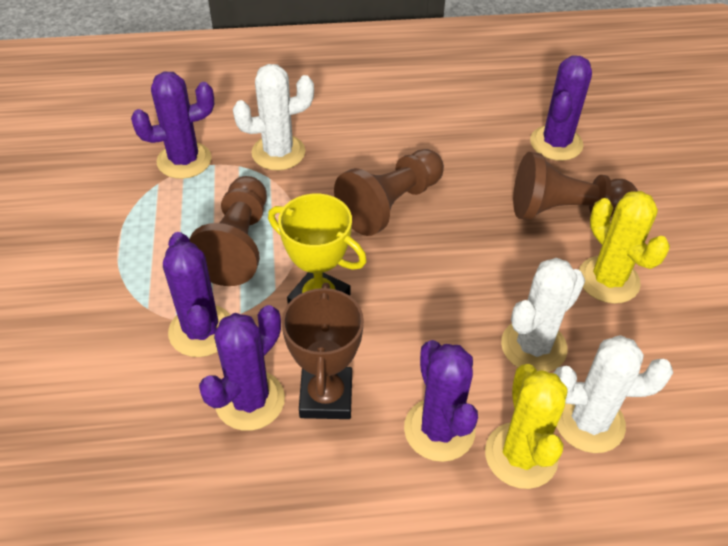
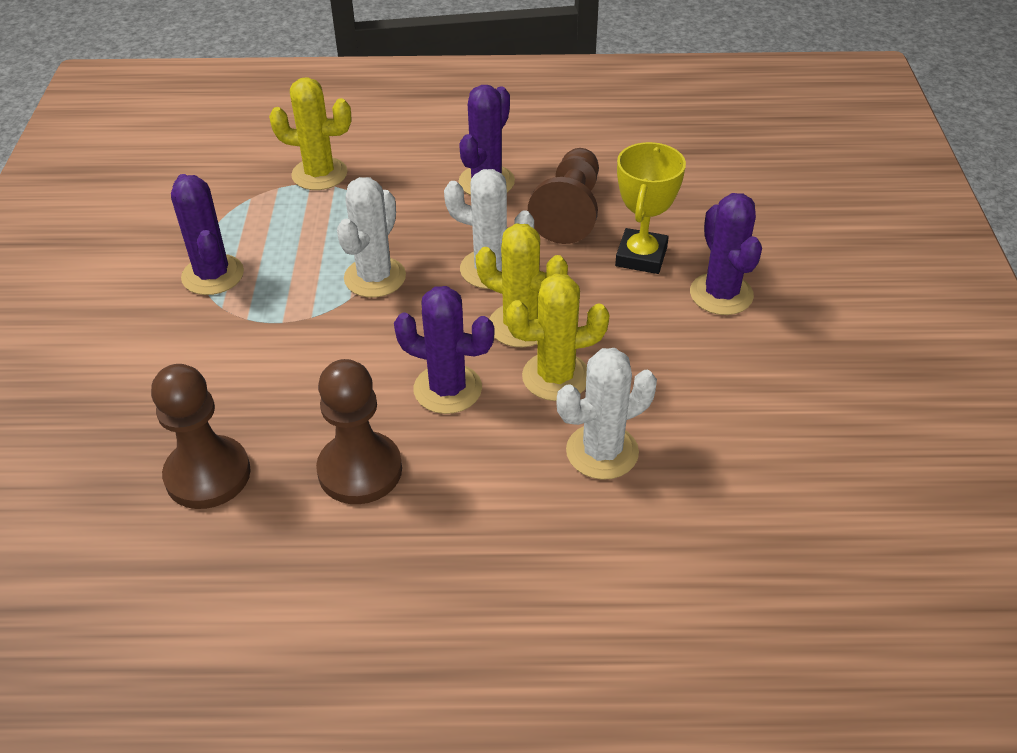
brown trophy: 1 -> 0
purple cactus: 5 -> 4
yellow cactus: 2 -> 3

